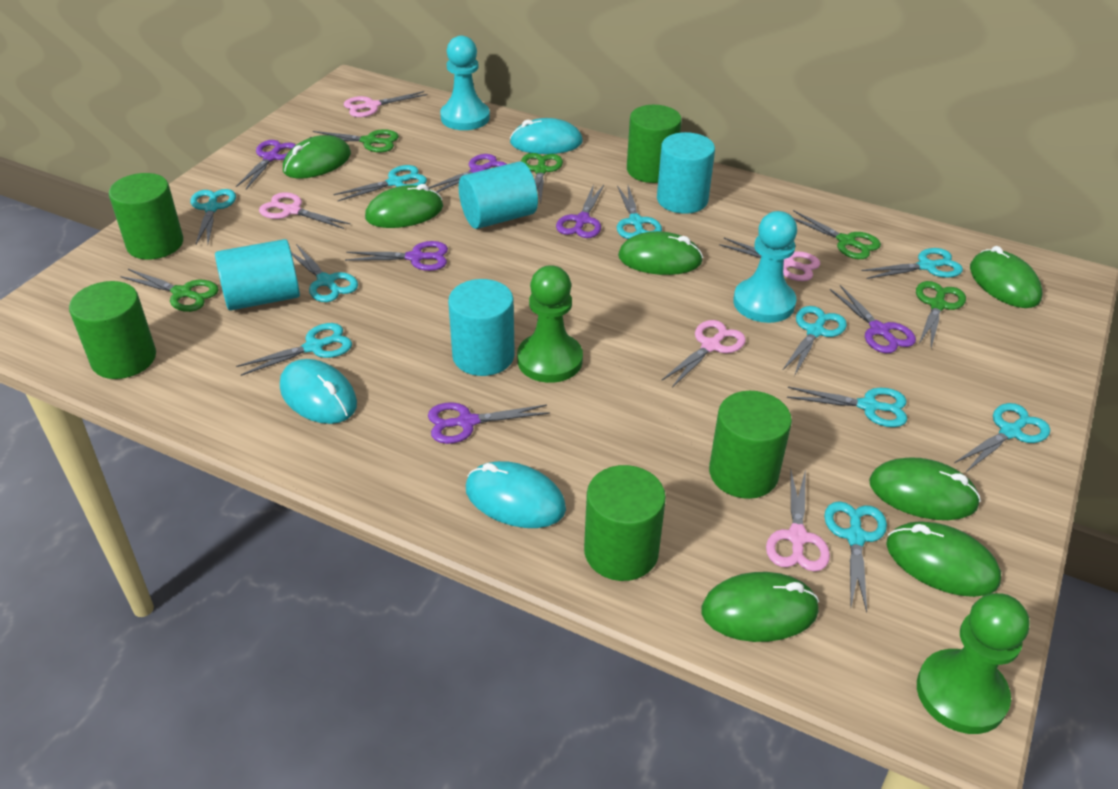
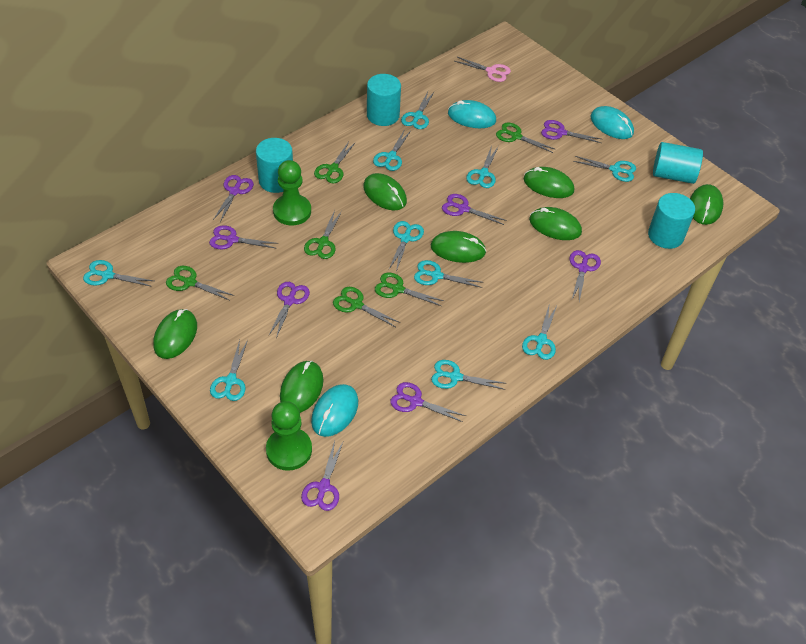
green cylinder: 5 -> 0
green scissors: 5 -> 6
pink scissors: 5 -> 1
purple scissors: 6 -> 8
turquoise pawn: 2 -> 0

